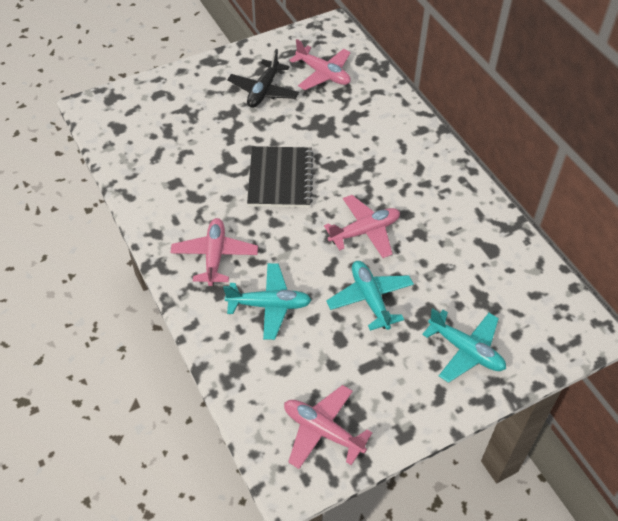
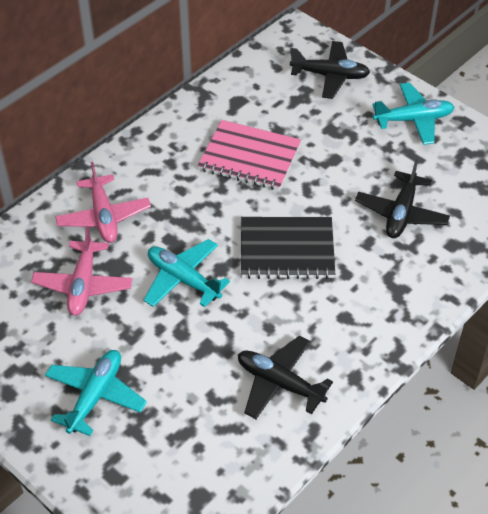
black plane: 1 -> 3
pink notebook: 0 -> 1
pink plane: 4 -> 2

